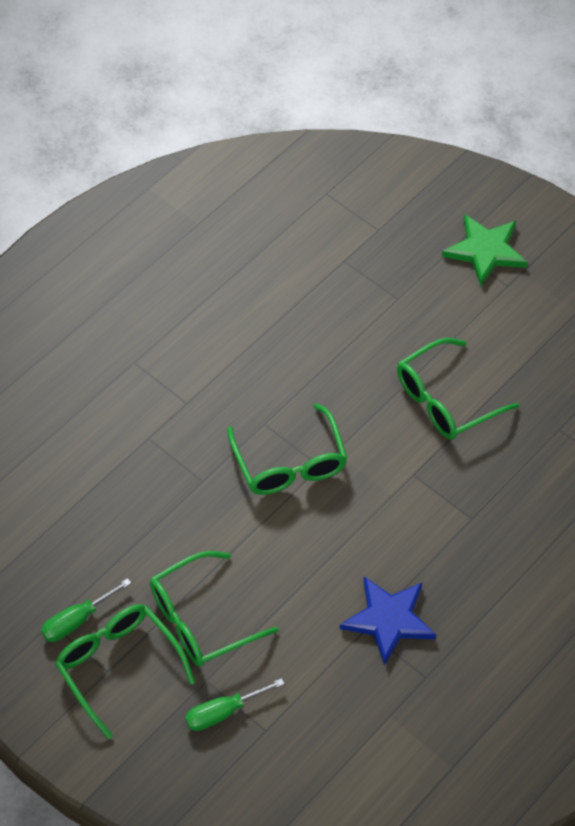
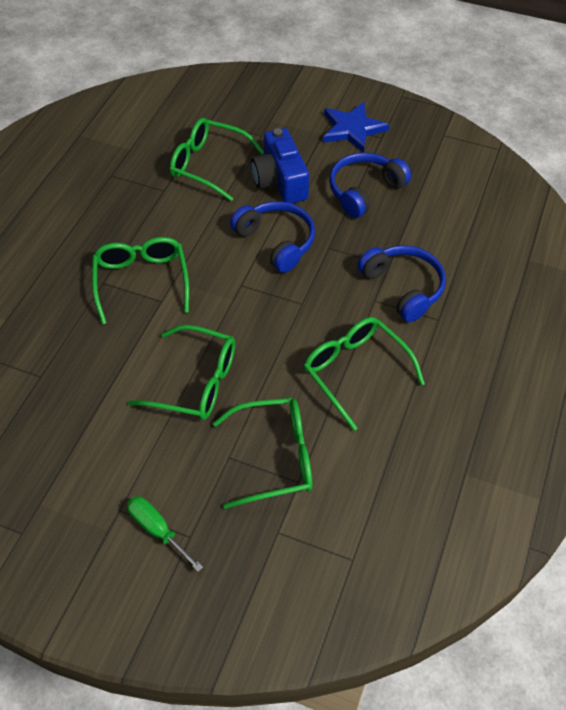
blue camera: 0 -> 1
blue headphones: 0 -> 3
green glasses: 4 -> 5
green screwdriver: 2 -> 1
green star: 1 -> 0

